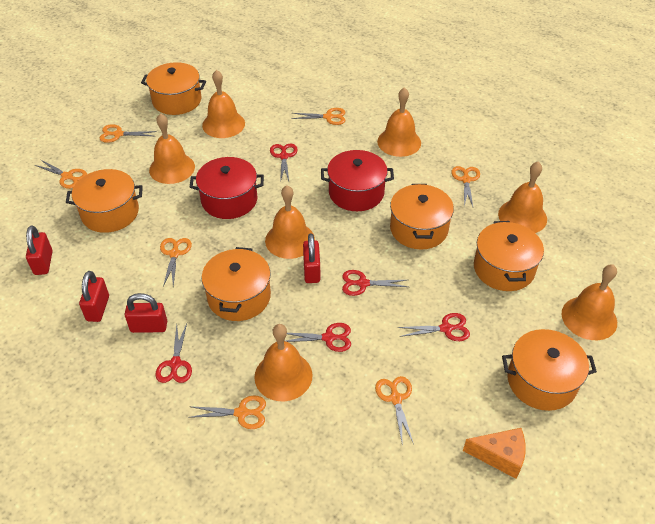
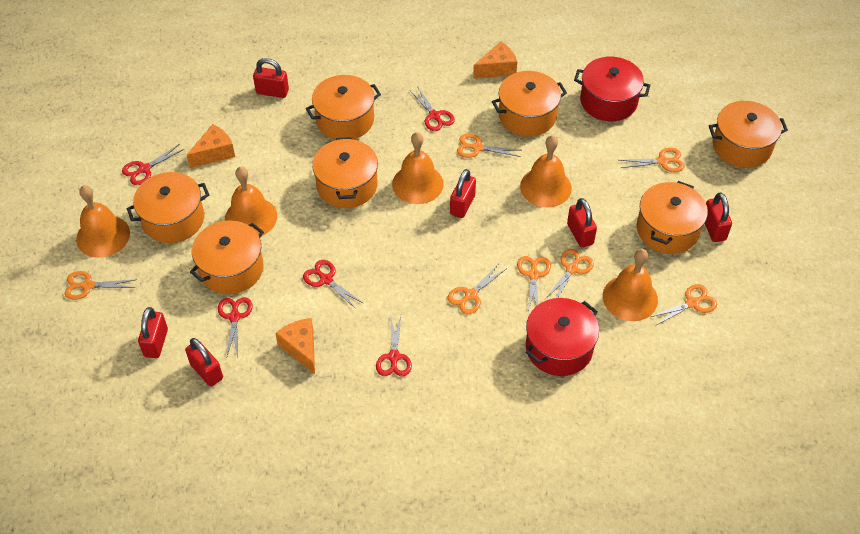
orange bell: 7 -> 5
orange cheese: 1 -> 3
orange pot: 6 -> 7
red padlock: 4 -> 6

